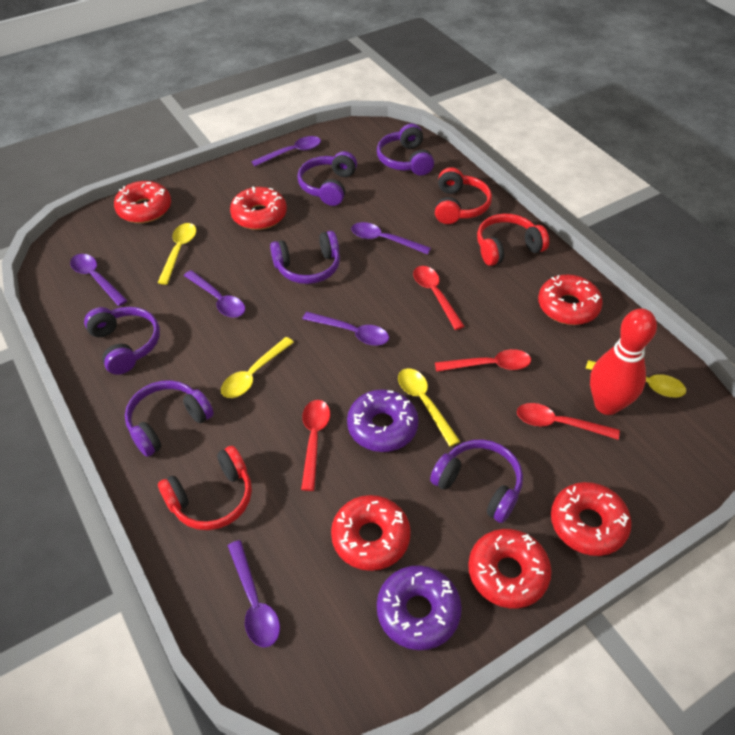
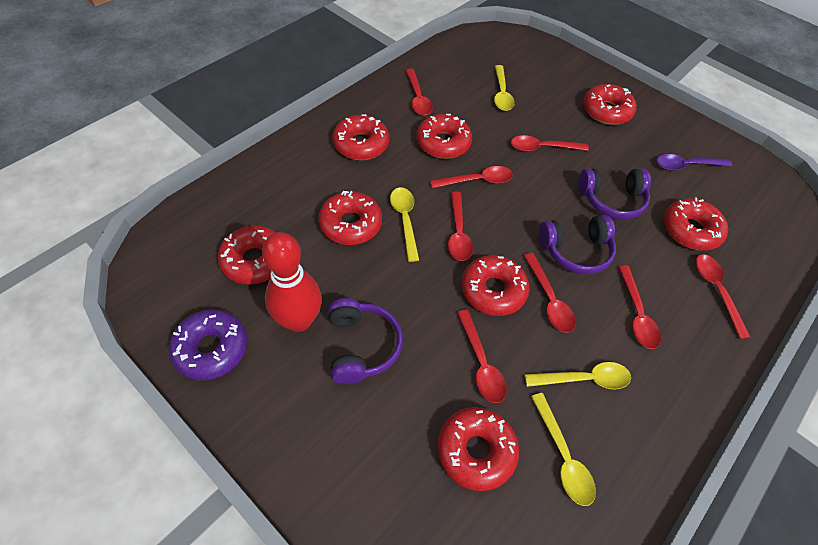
purple donut: 2 -> 1
purple headphones: 6 -> 3
purple spoon: 6 -> 1
red donut: 6 -> 8
red headphones: 3 -> 0
red spoon: 4 -> 8

